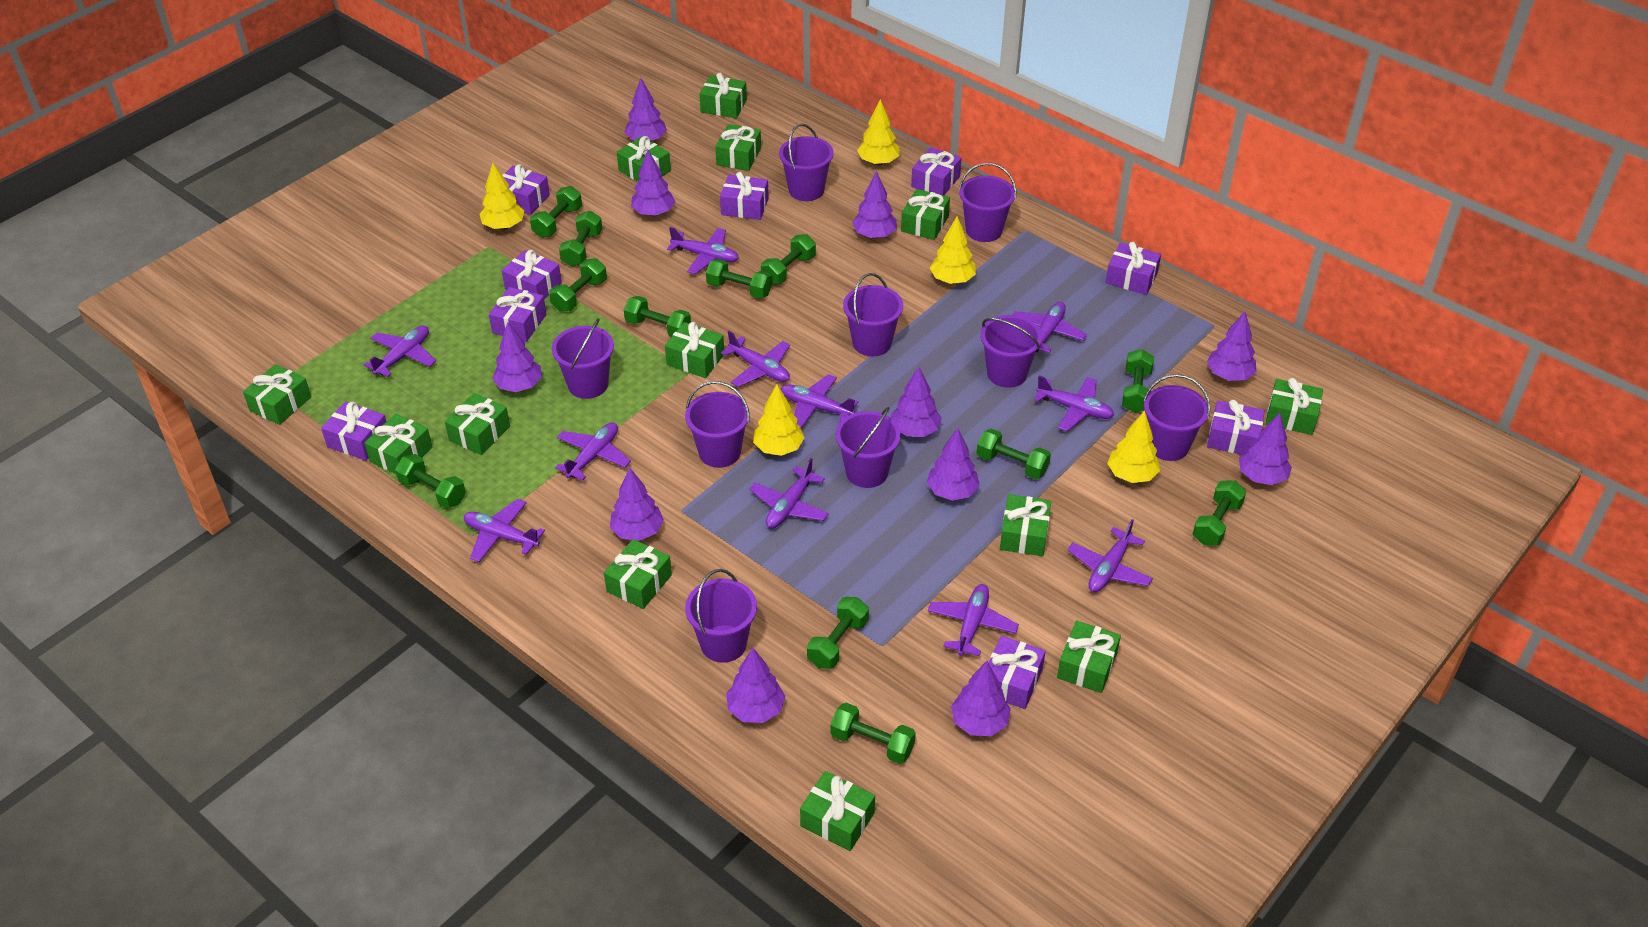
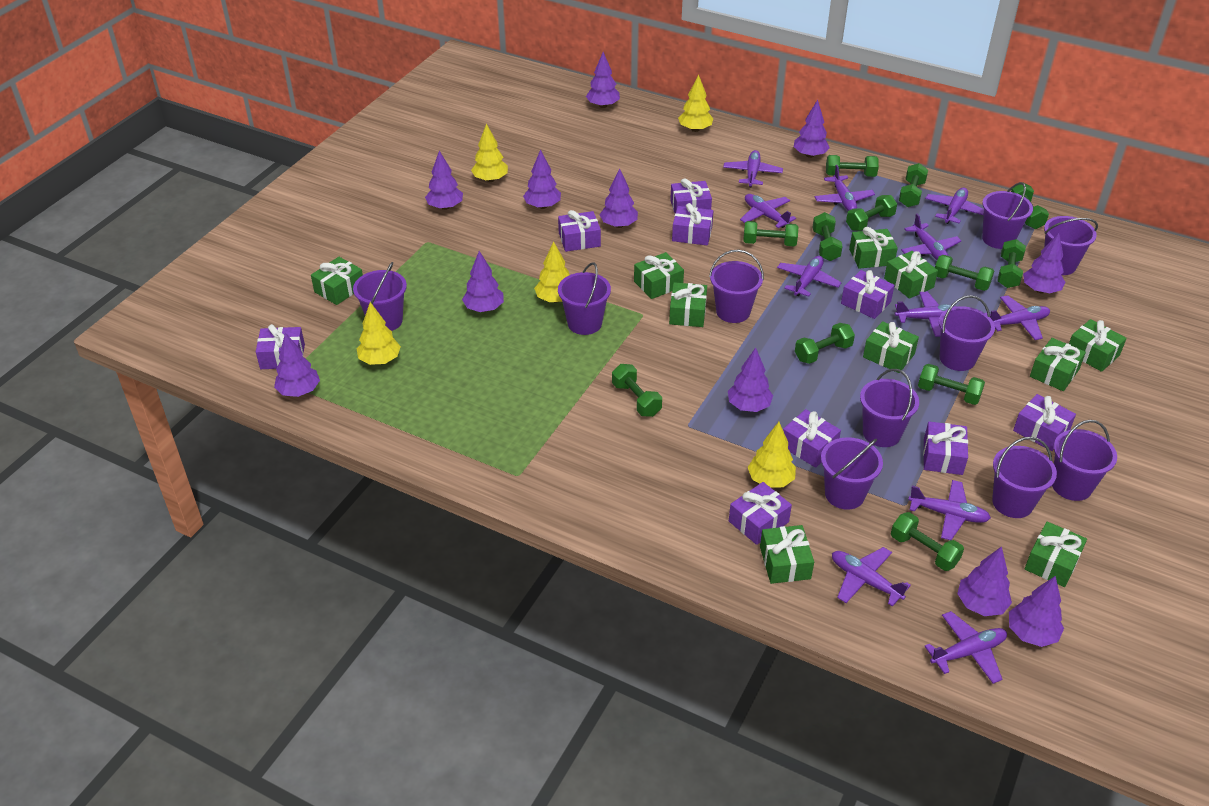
green gift: 13 -> 10
purple bucket: 9 -> 10

